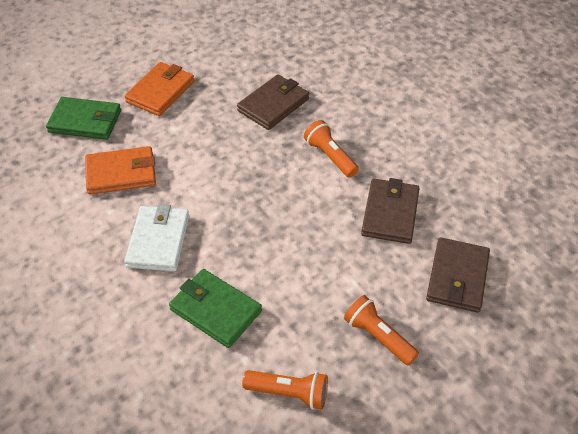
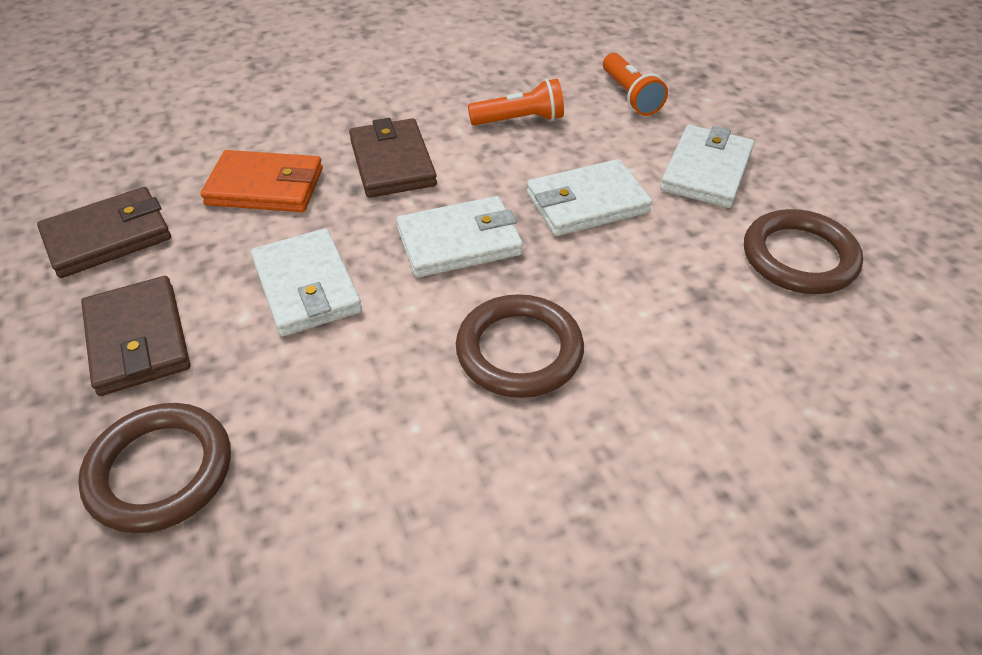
brown ring: 0 -> 3
green wallet: 2 -> 0
orange flashlight: 3 -> 2
orange wallet: 2 -> 1
white wallet: 1 -> 4

